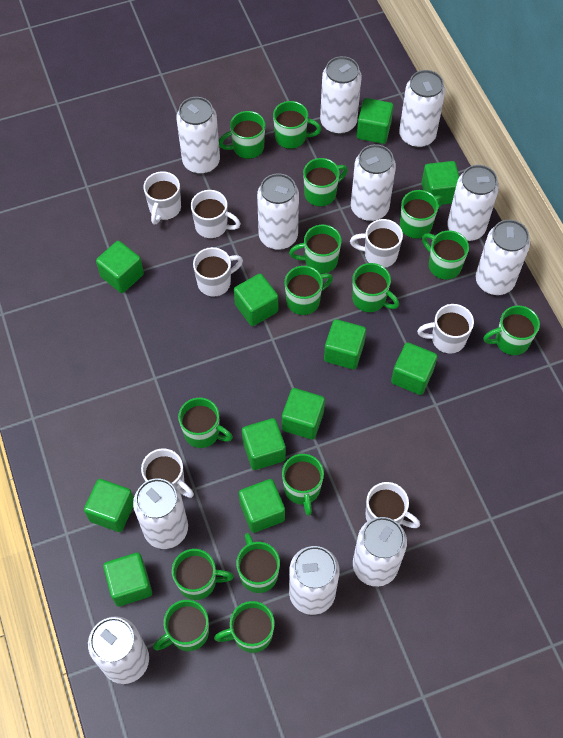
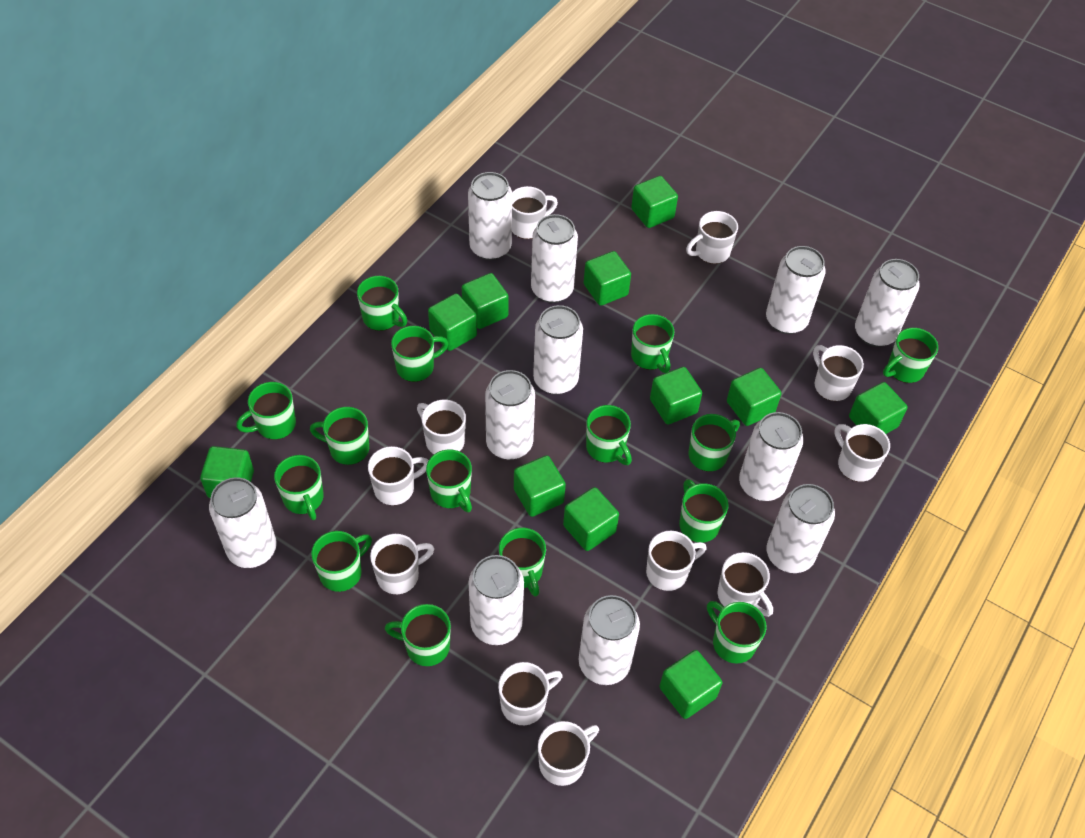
white mug: 7 -> 11

